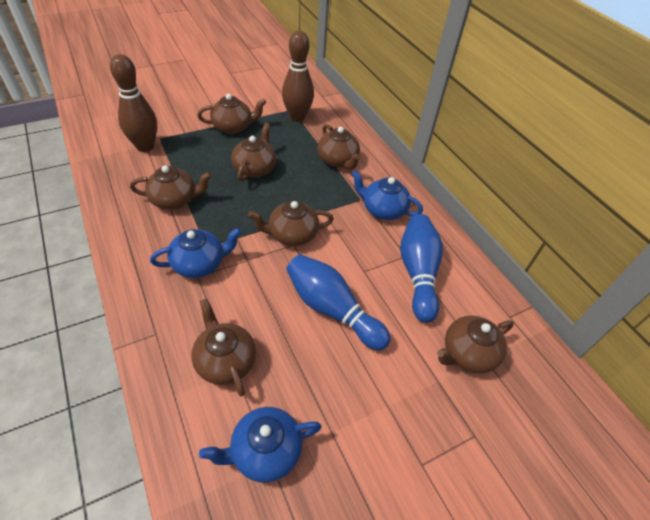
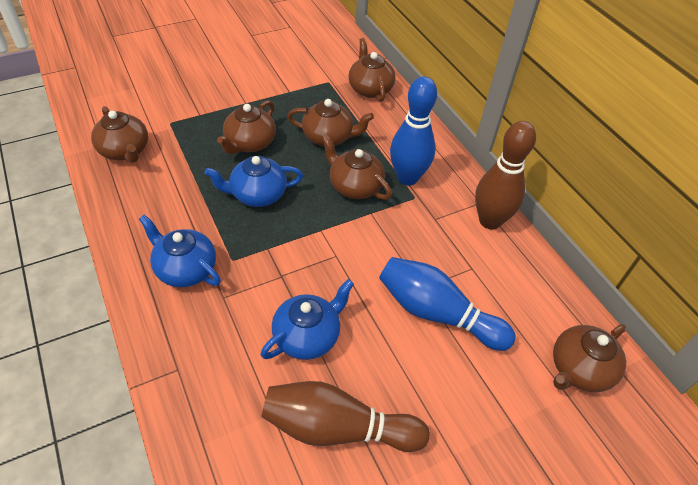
brown teapot: 7 -> 6

